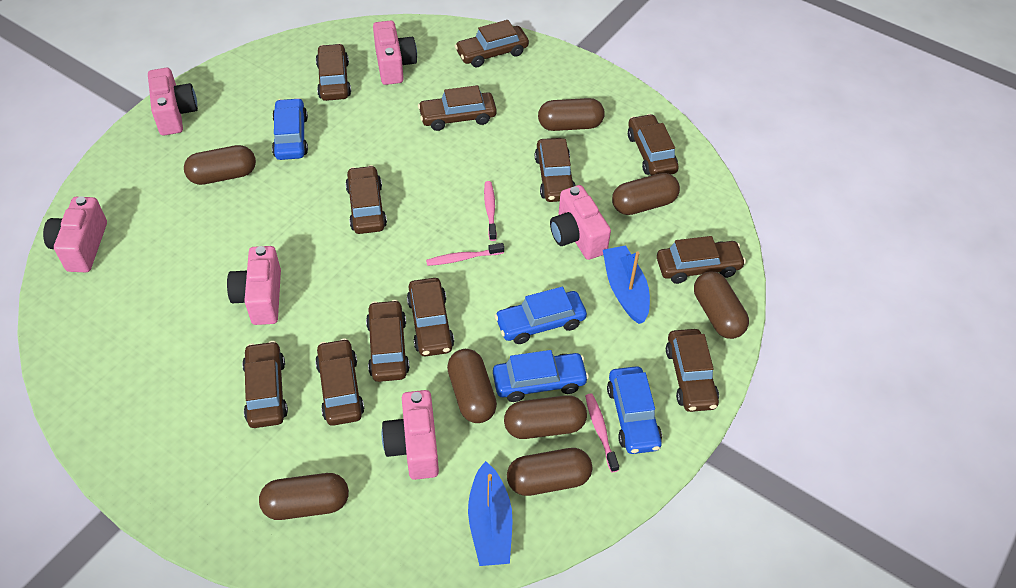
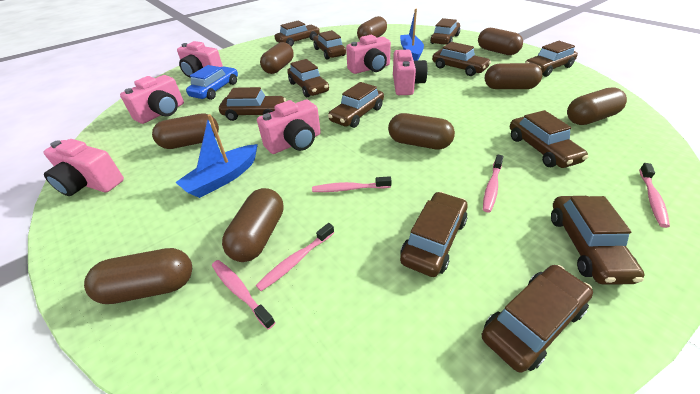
blue car: 4 -> 1
brown capsule: 8 -> 9
pink toothbrush: 3 -> 5

